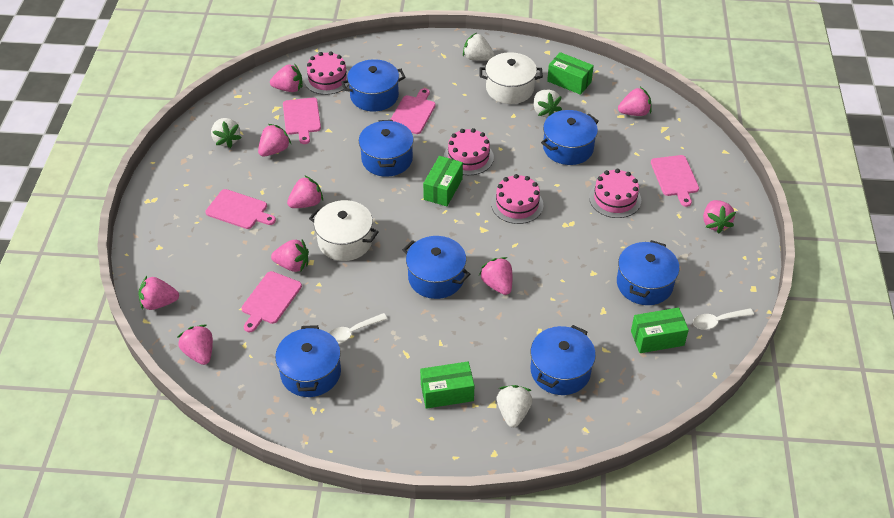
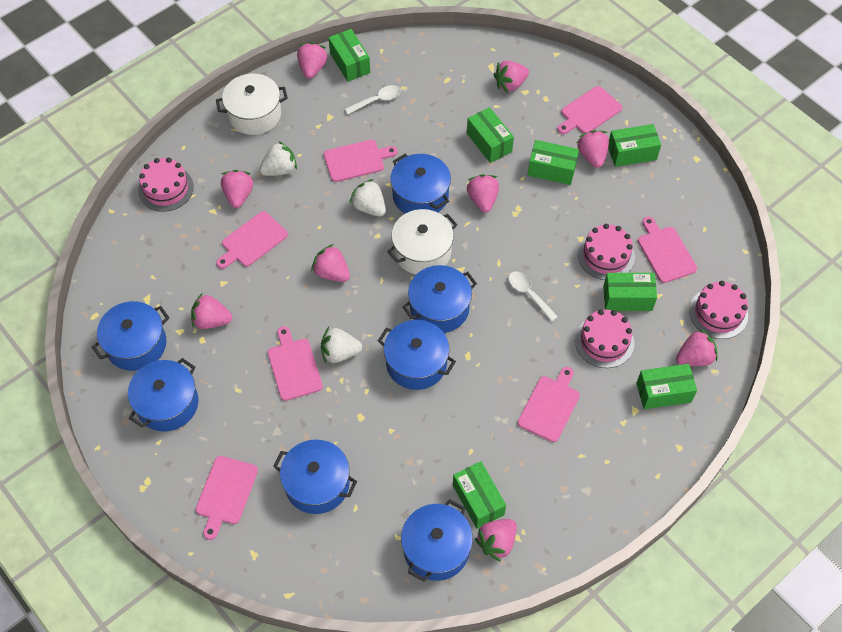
green box: 4 -> 7
pink cutting board: 5 -> 7
white strawberry: 4 -> 3

